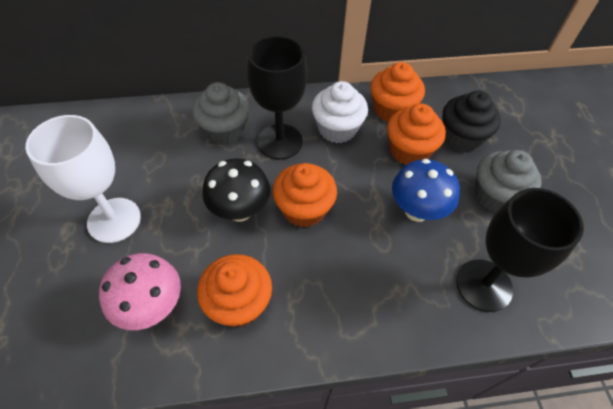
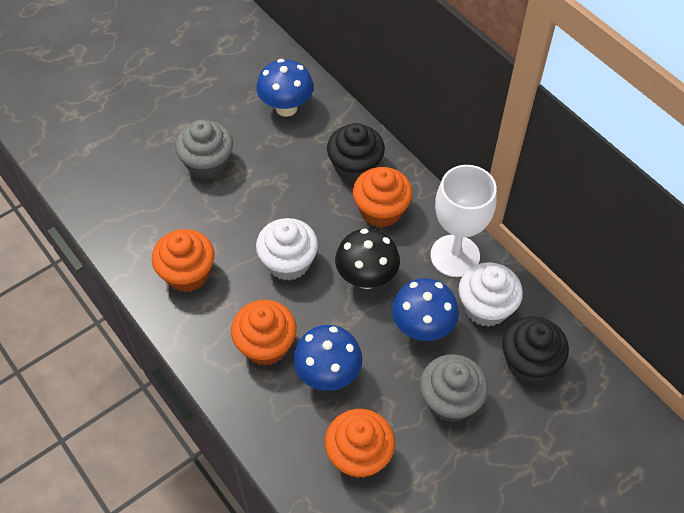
black cupcake: 1 -> 2
black goblet: 2 -> 0
blue mushroom: 1 -> 3
pink mushroom: 1 -> 0
white cupcake: 1 -> 2

